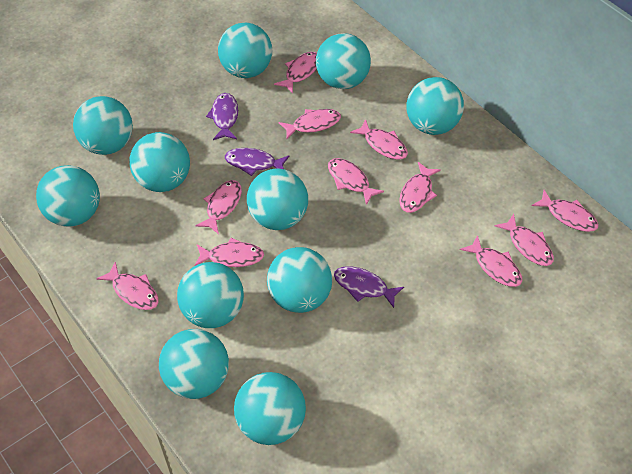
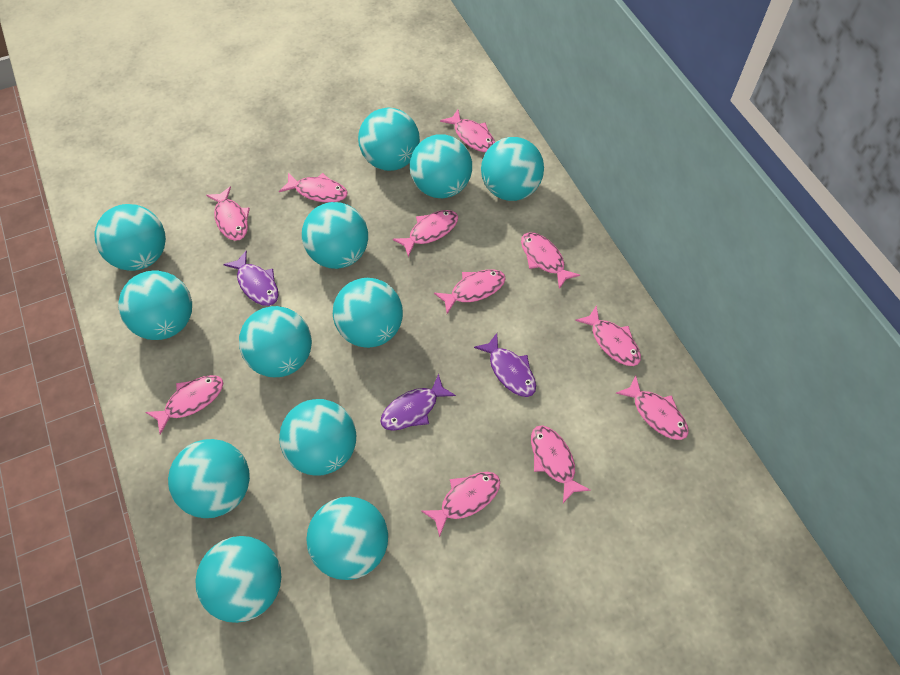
turquoise ball: 11 -> 12

